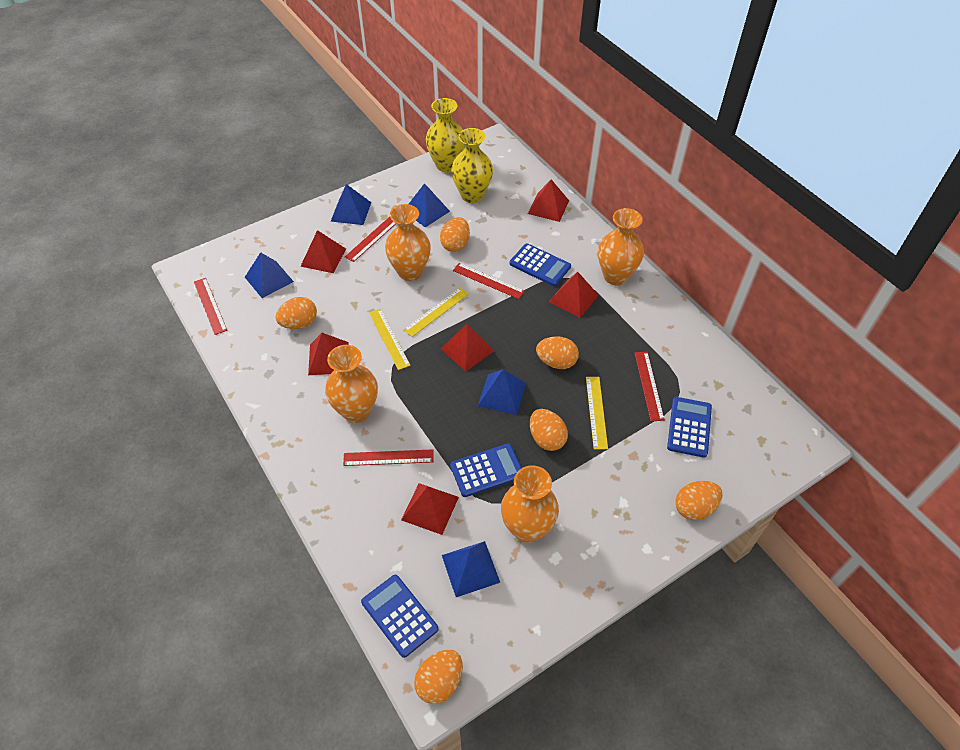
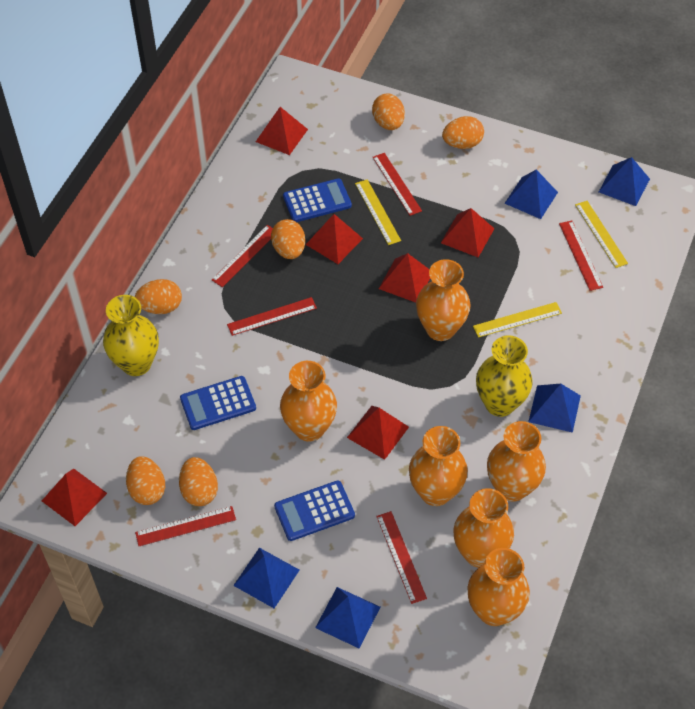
blue calculator: 4 -> 3
orange vase: 4 -> 6
red ruler: 5 -> 6

